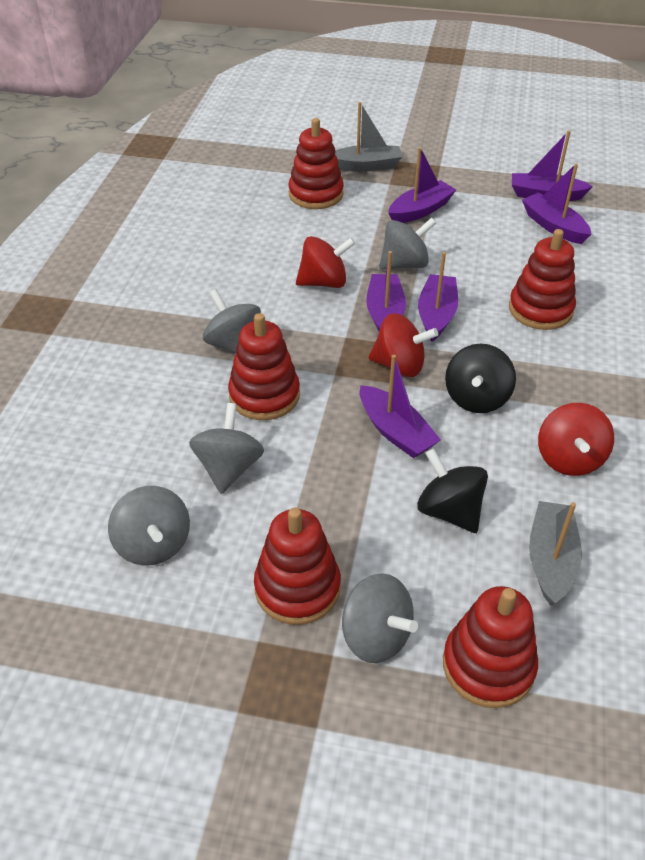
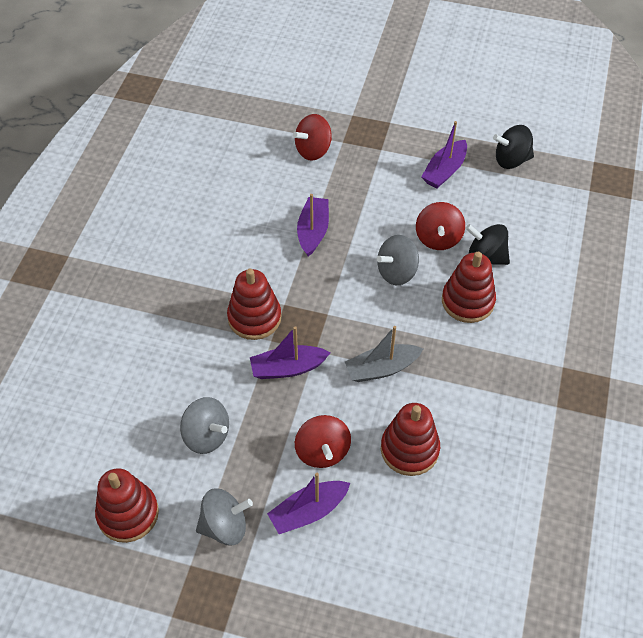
grey boat: 2 -> 1
grey spinning top: 5 -> 3
purple boat: 6 -> 4
red stacking toy: 5 -> 4

